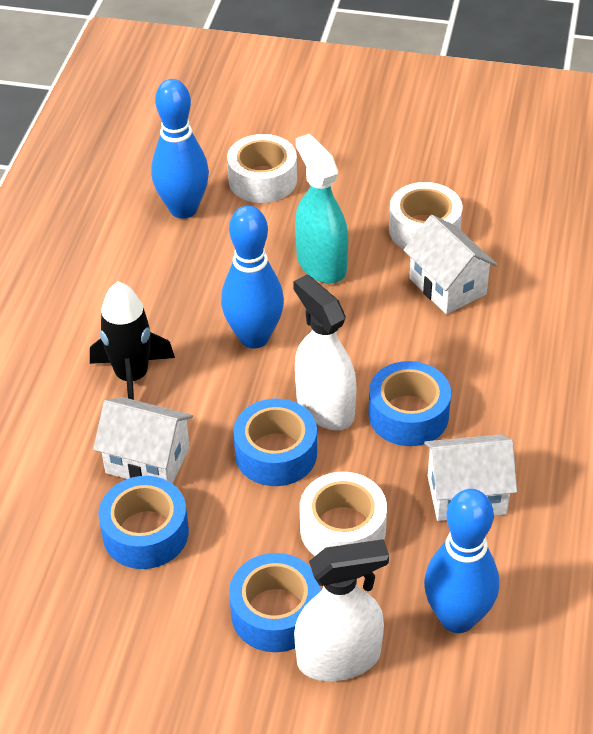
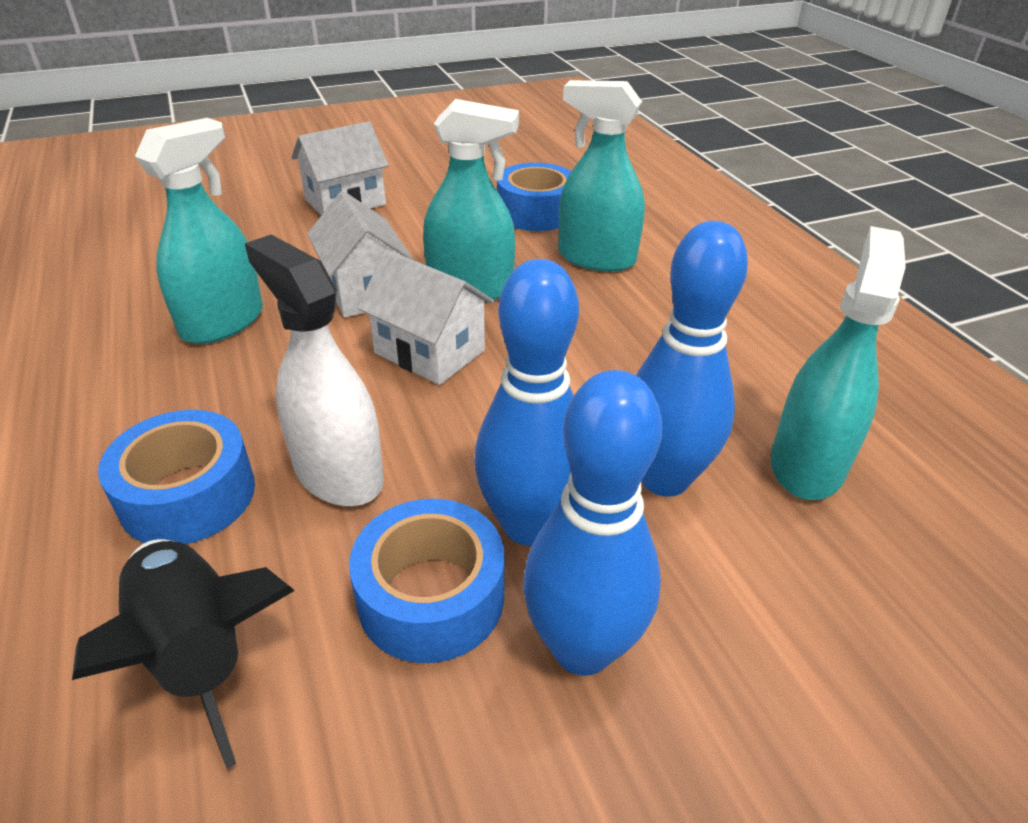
blue tape: 4 -> 3
turquoise spray bottle: 1 -> 4
white spray bottle: 2 -> 1
white tape: 3 -> 0

